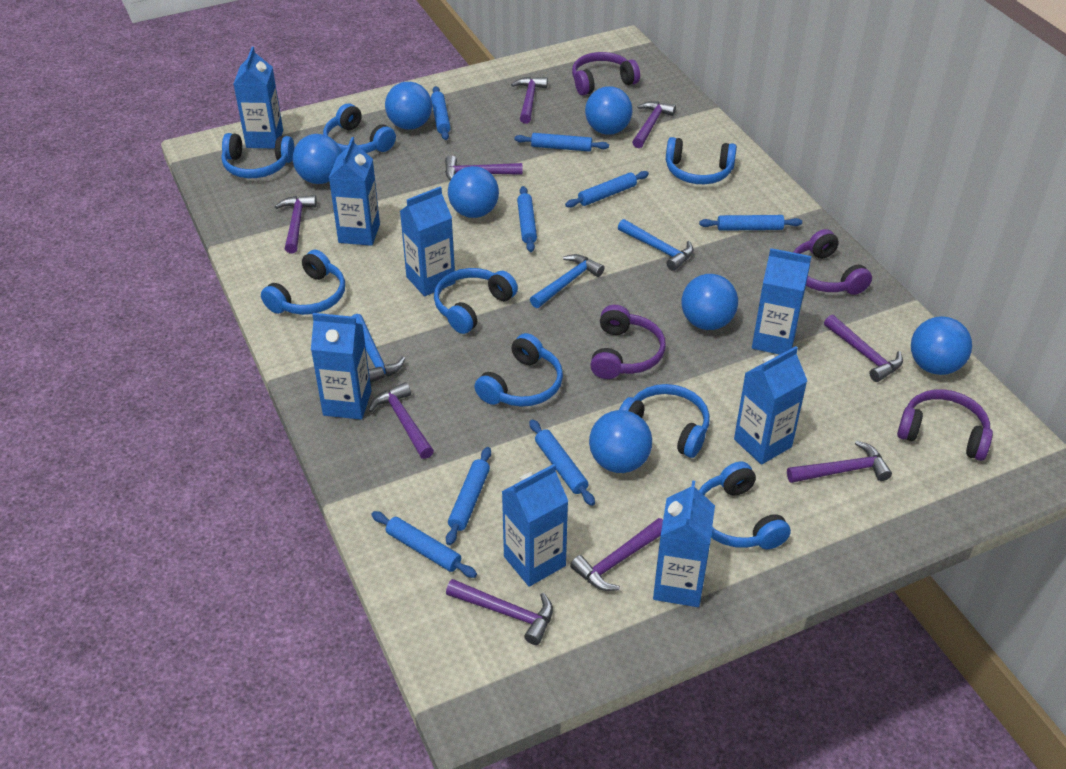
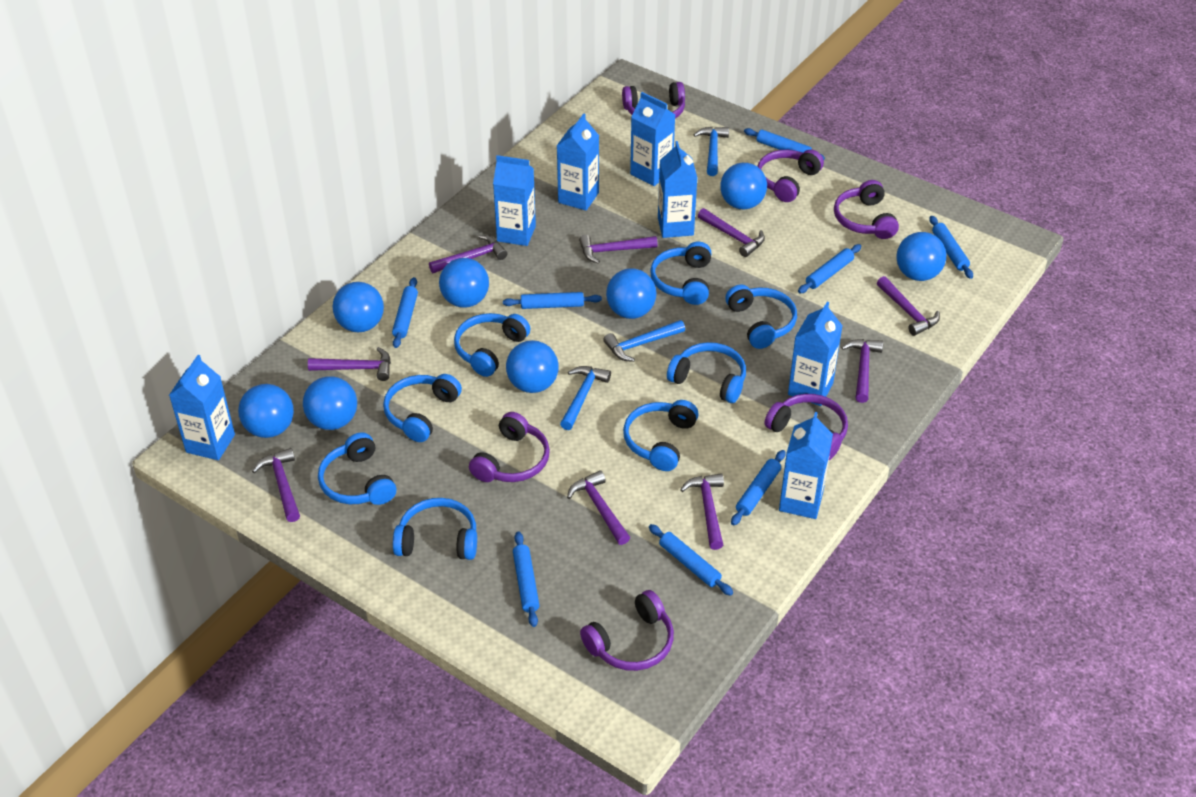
blue ball: 7 -> 8
blue carton: 8 -> 7
purple headphones: 4 -> 6

